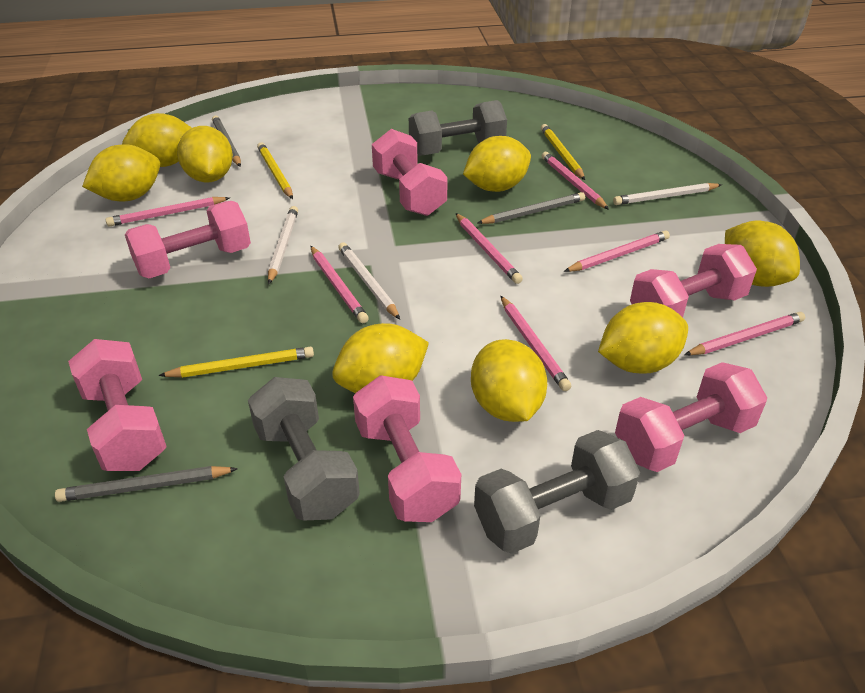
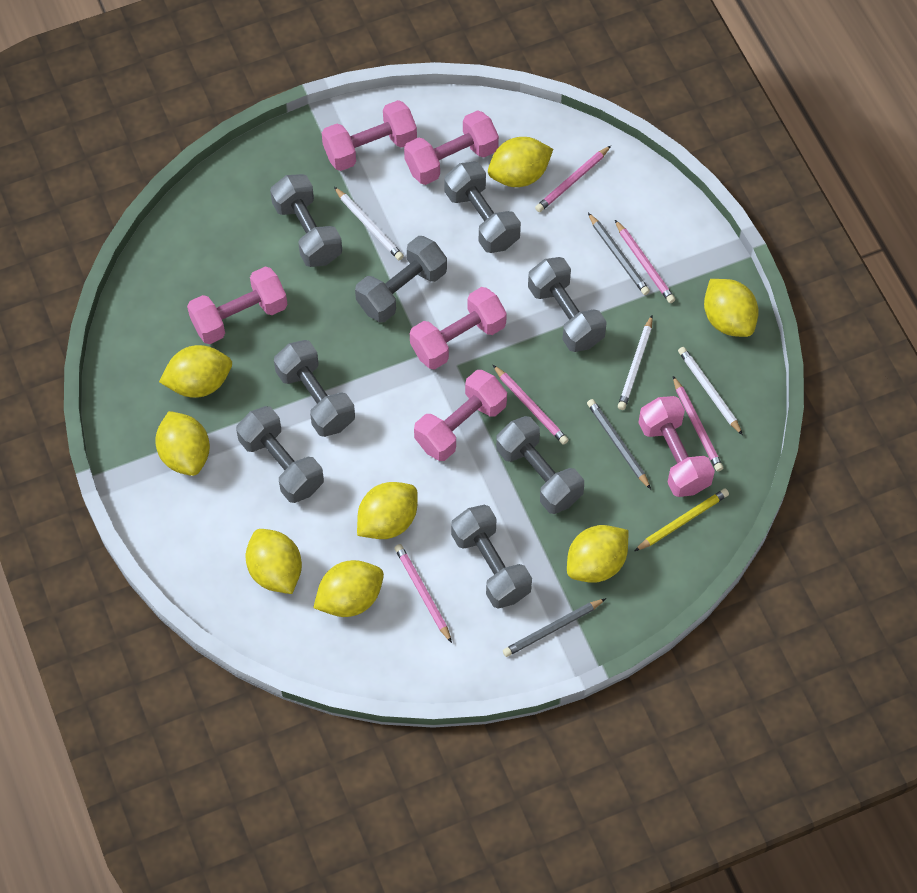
grey dumbbell: 3 -> 8
pink pencil: 7 -> 5
yellow pencil: 3 -> 1

